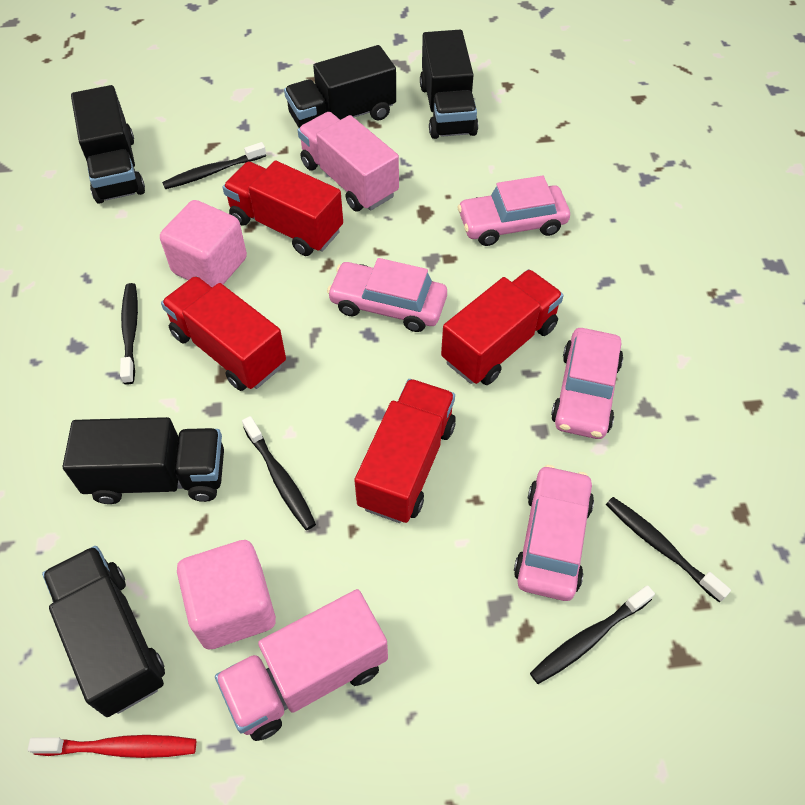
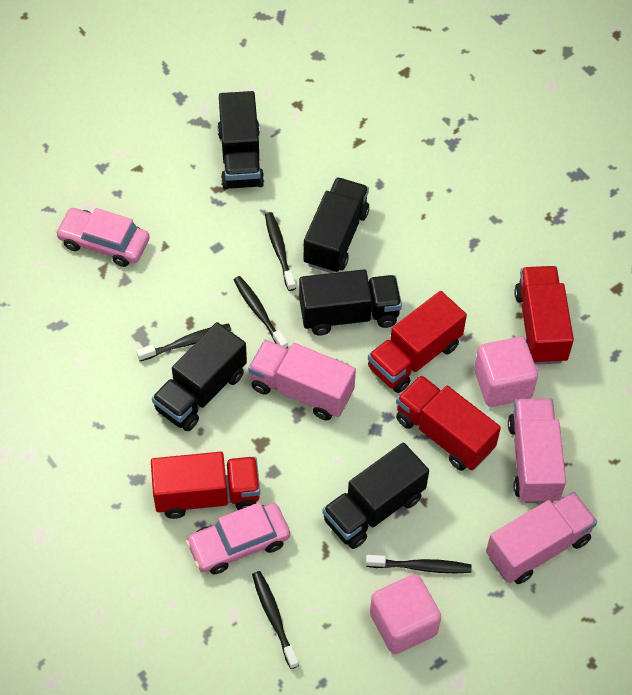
pink car: 4 -> 2
pink truck: 2 -> 3
red toothbrush: 1 -> 0

